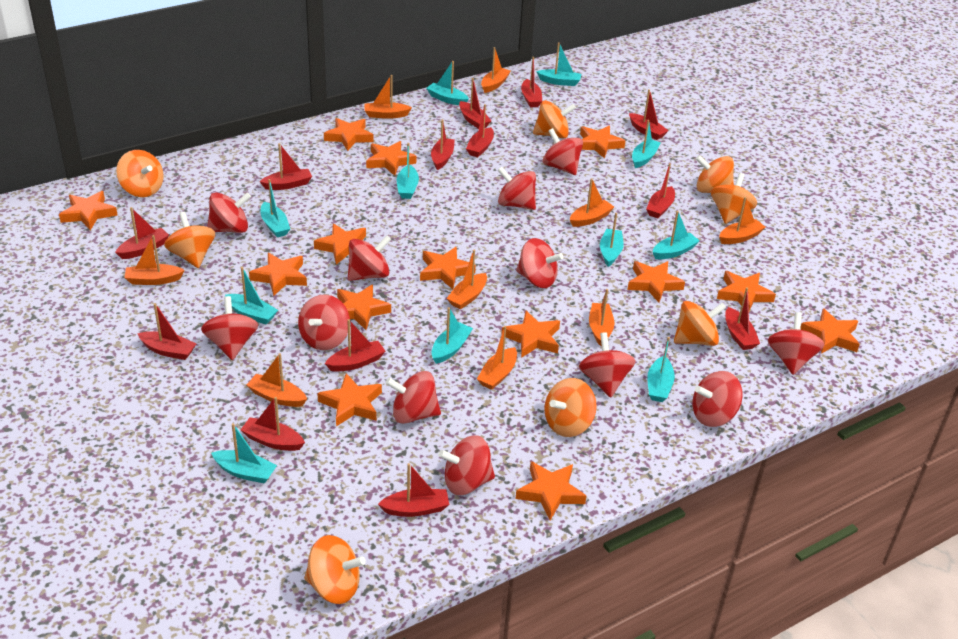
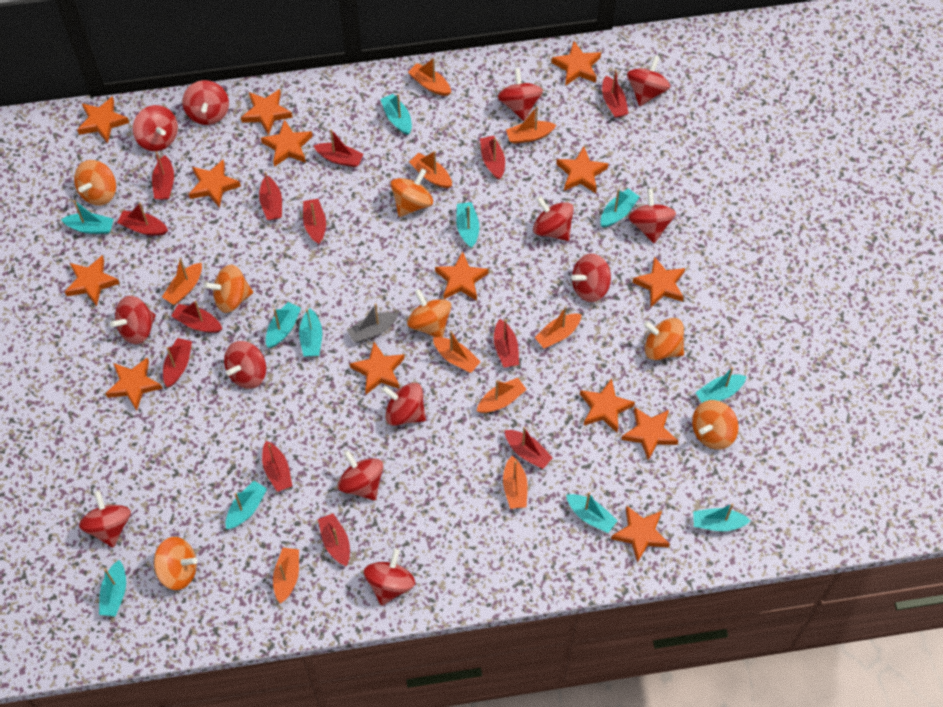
grey boat: 0 -> 1
orange spinning top: 8 -> 7
red spinning top: 12 -> 13

